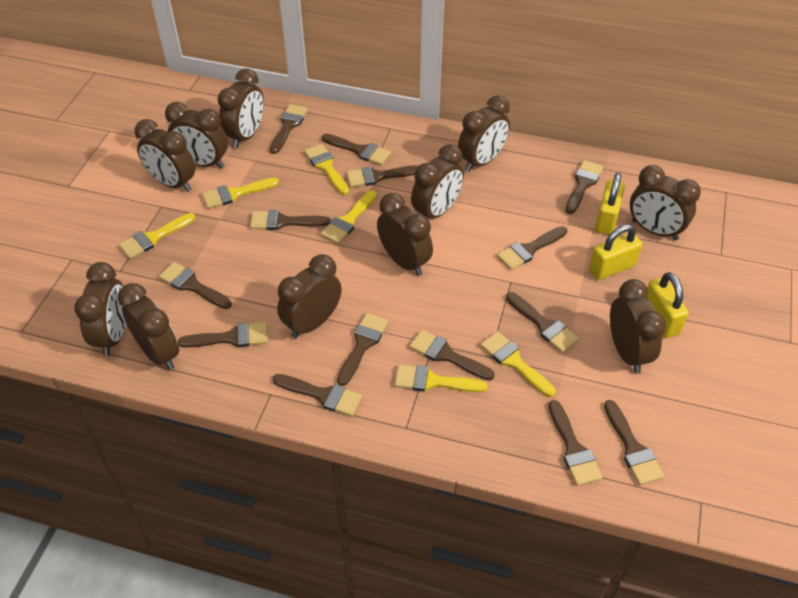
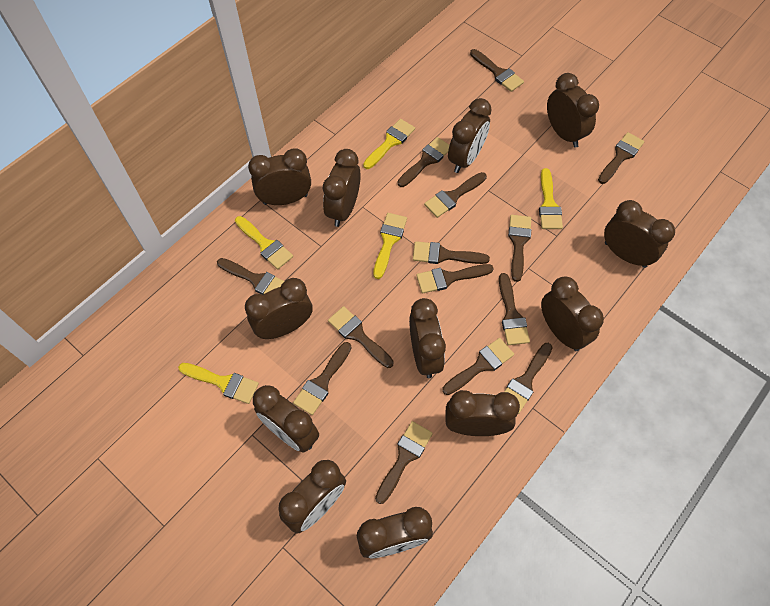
brown clock: 11 -> 12
yellow brush: 6 -> 5
yellow padlock: 3 -> 0

